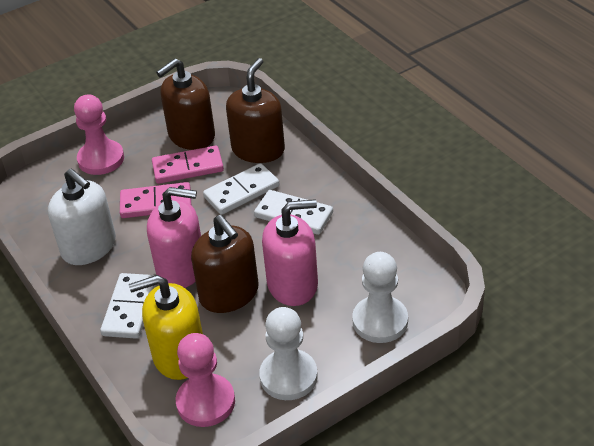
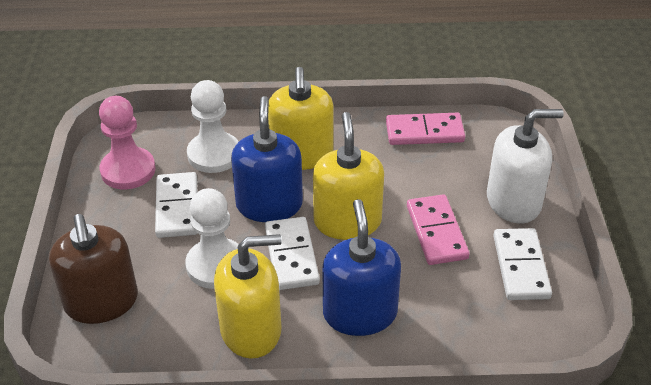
blue soap dispenser: 0 -> 2
brown soap dispenser: 3 -> 1
pink pawn: 2 -> 1
pink soap dispenser: 2 -> 0
yellow soap dispenser: 1 -> 3

